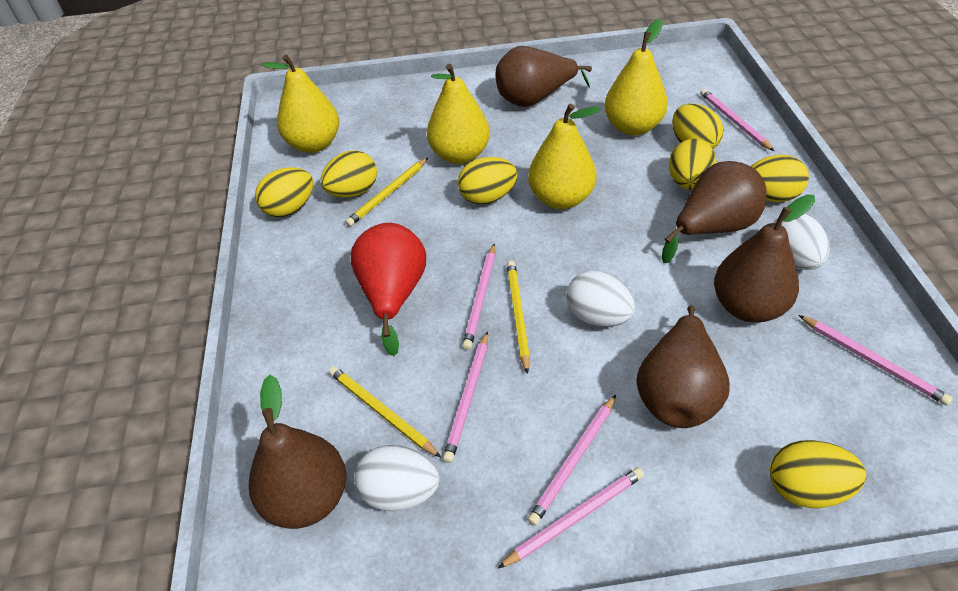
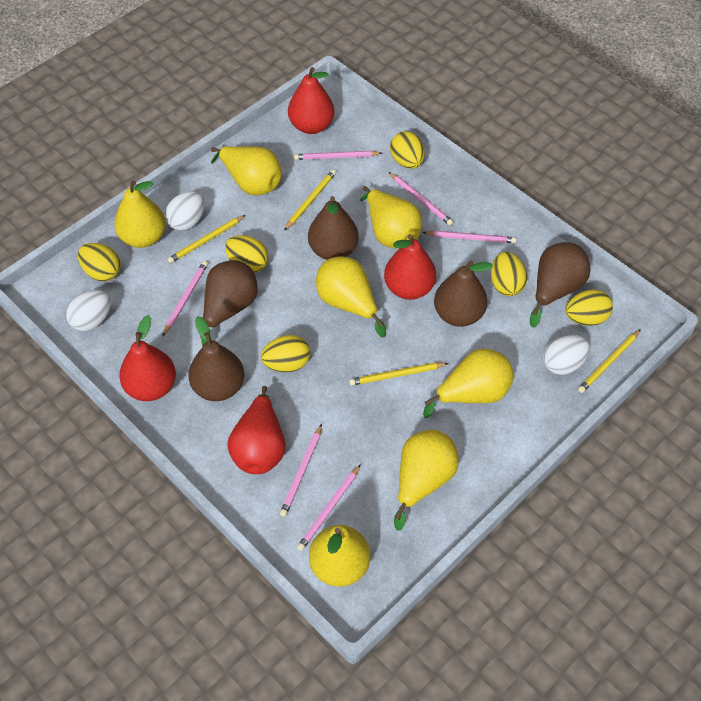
red pear: 1 -> 4
yellow egg: 7 -> 6
yellow pear: 4 -> 7
yellow pencil: 3 -> 4

